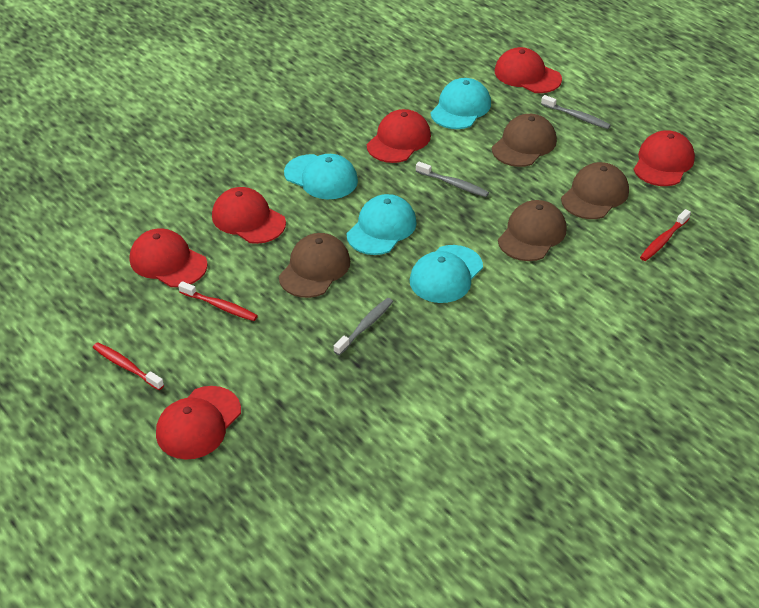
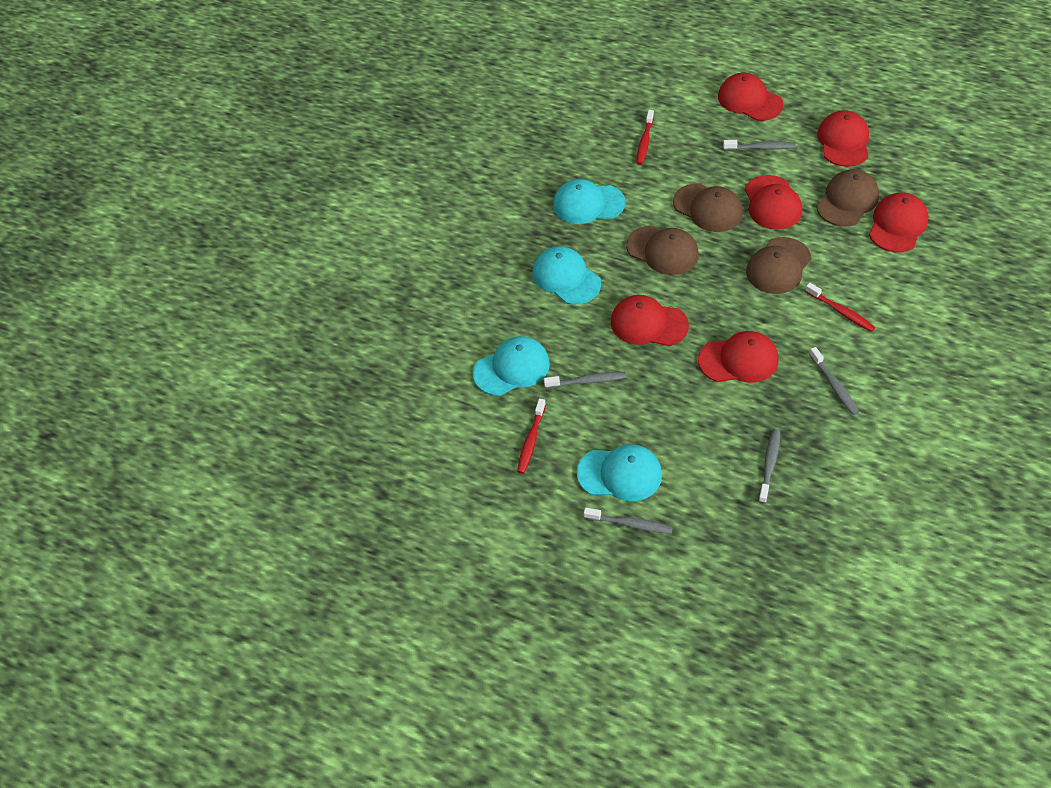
grey toothbrush: 3 -> 5

